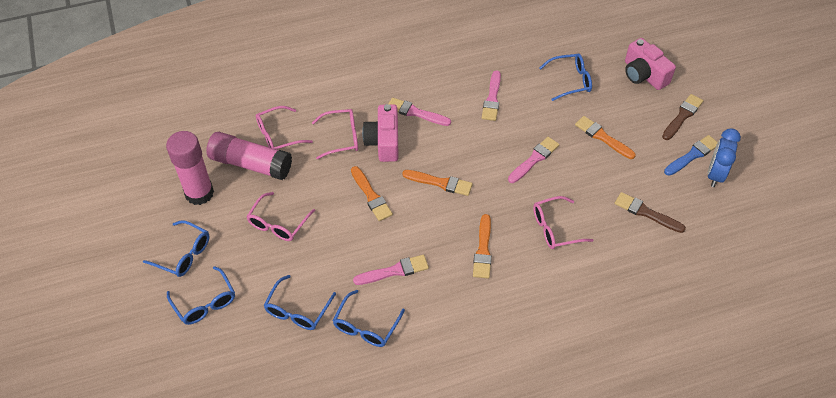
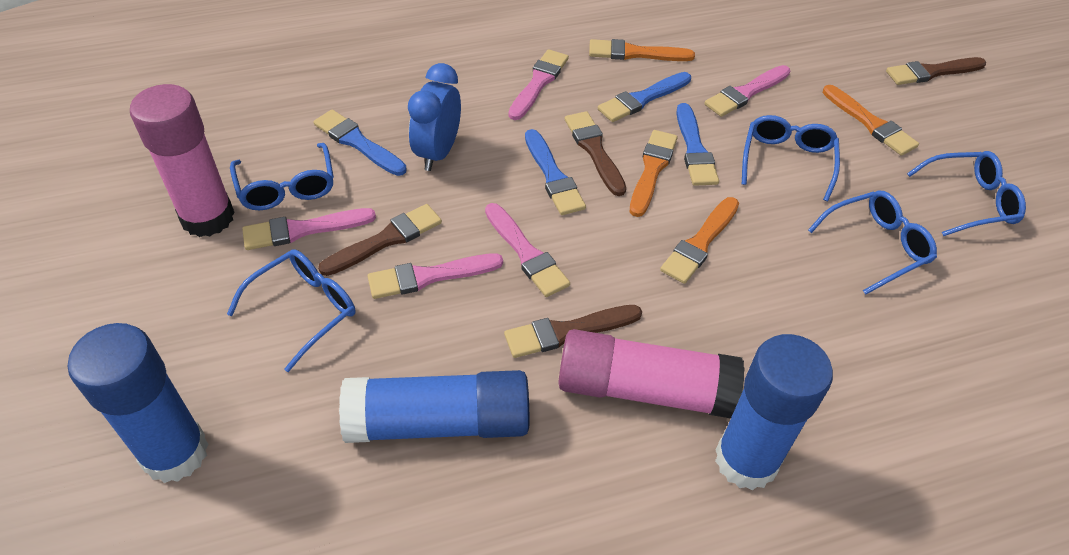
blue brush: 1 -> 4
blue glue stick: 0 -> 3
brown brush: 2 -> 4
pink brush: 4 -> 5
pink camera: 2 -> 0
pink glasses: 4 -> 0

